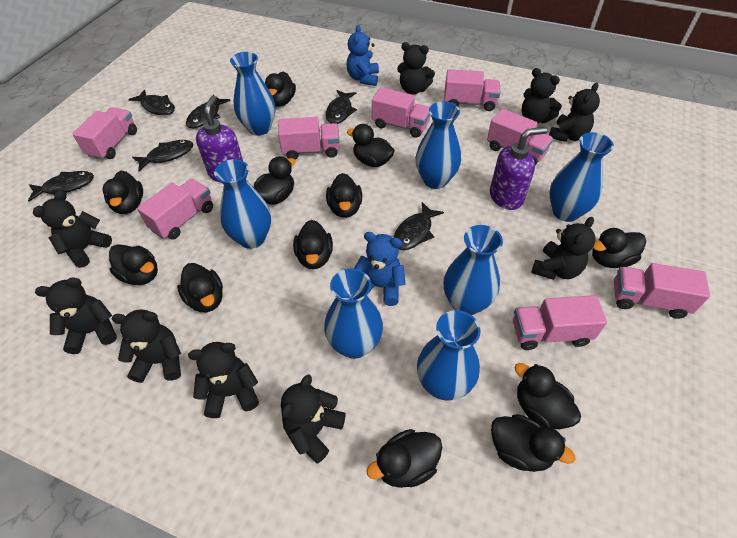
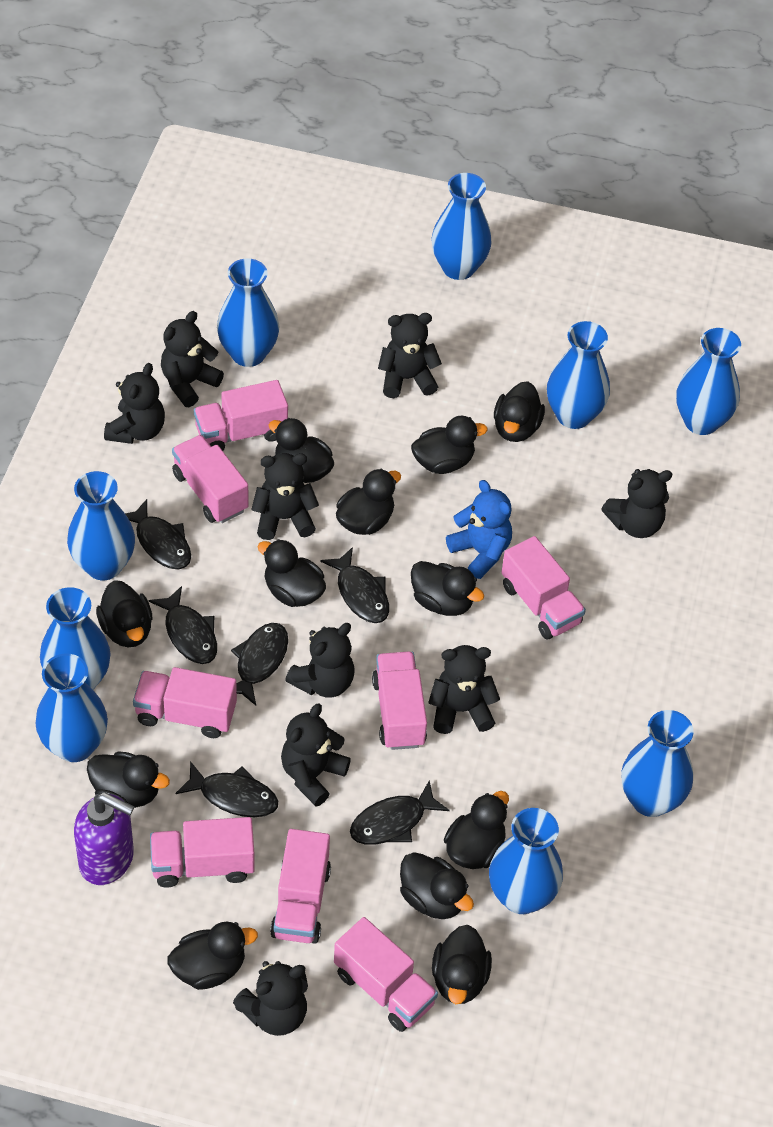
blue teddy bear: 2 -> 1
blue vase: 7 -> 9
purple soap dispenser: 2 -> 1

